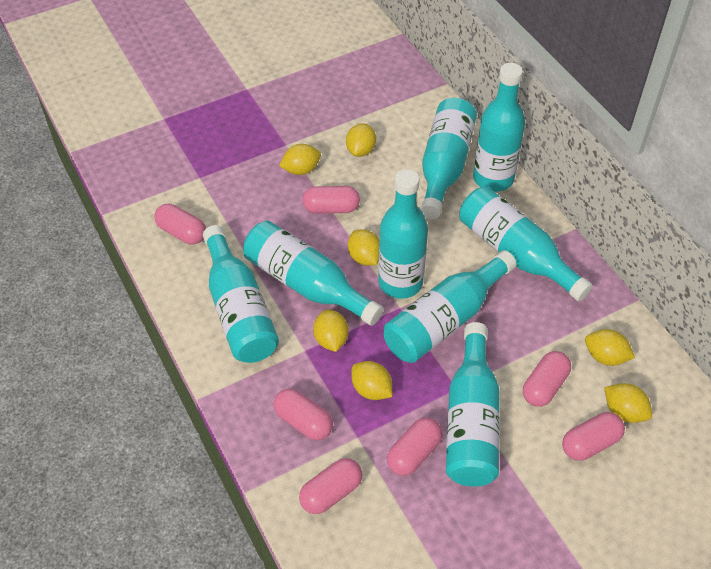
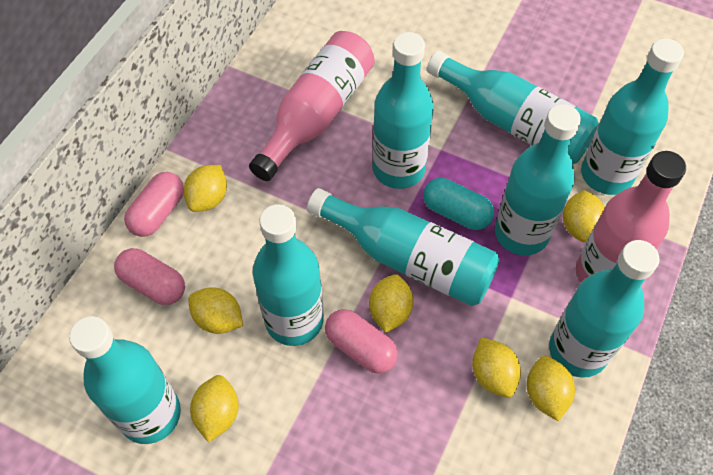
pink bottle: 0 -> 2
pink capsule: 7 -> 3
turquoise capsule: 0 -> 1

